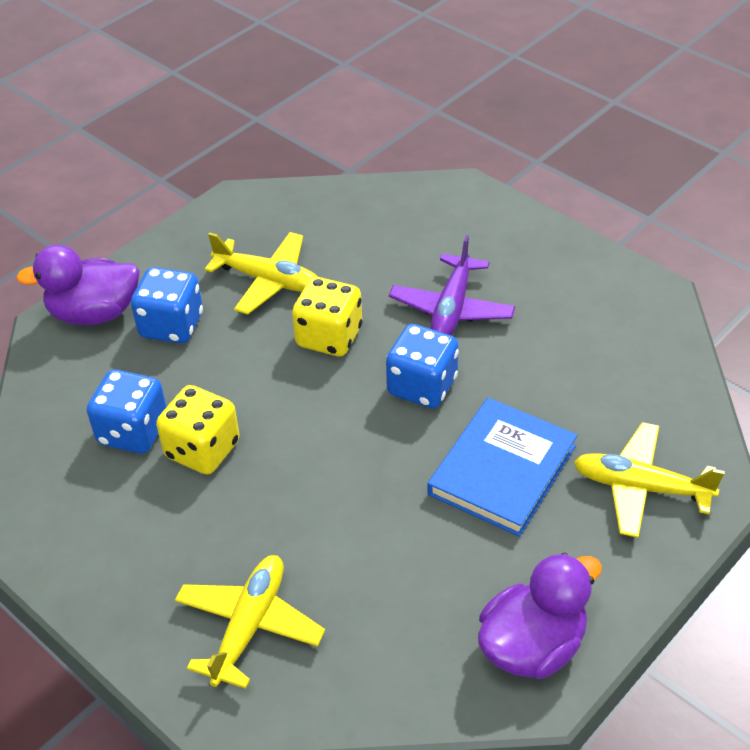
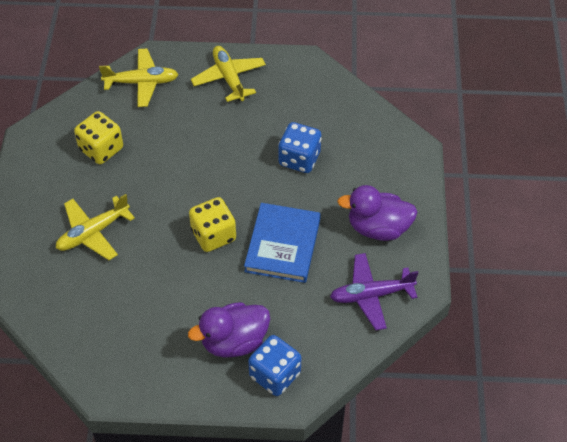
blue dice: 3 -> 2

